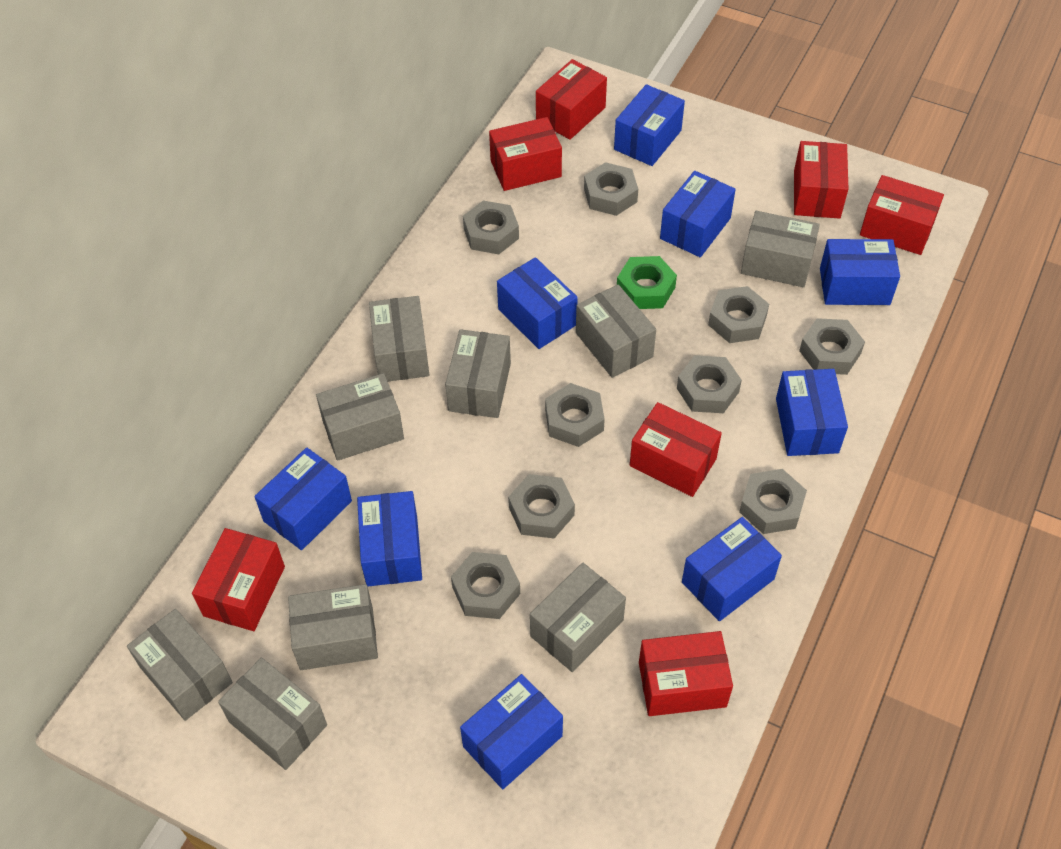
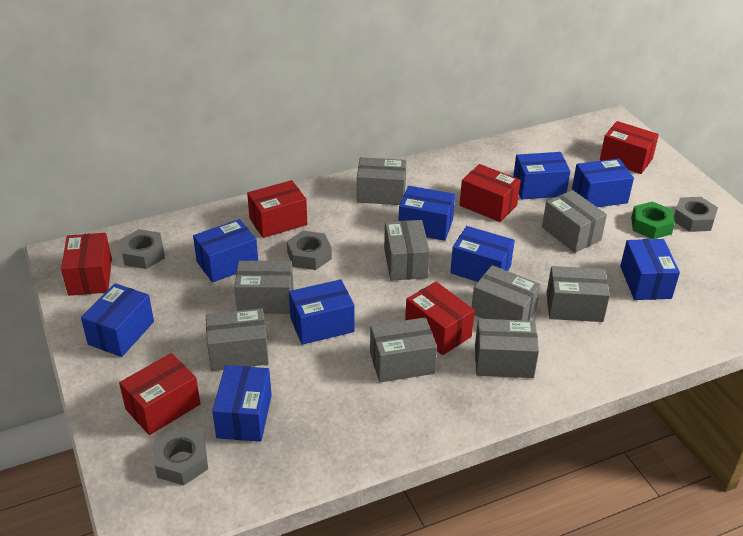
grey nut: 9 -> 4
red box: 7 -> 6

